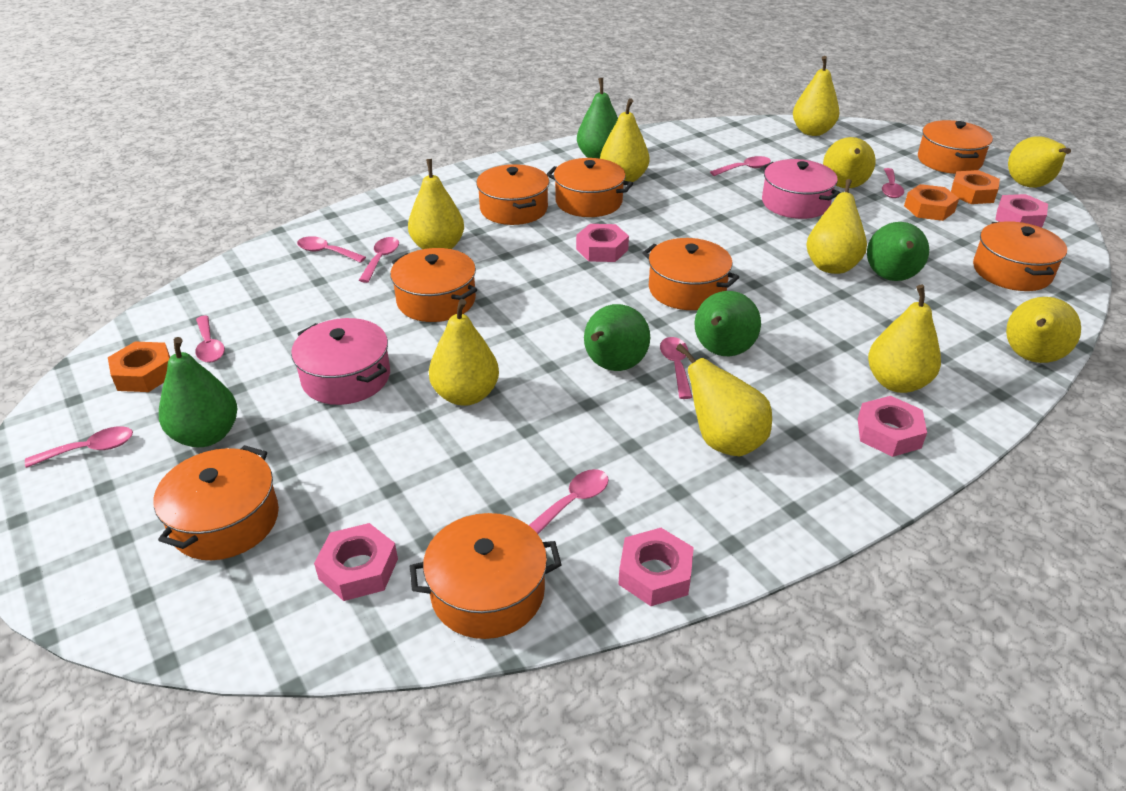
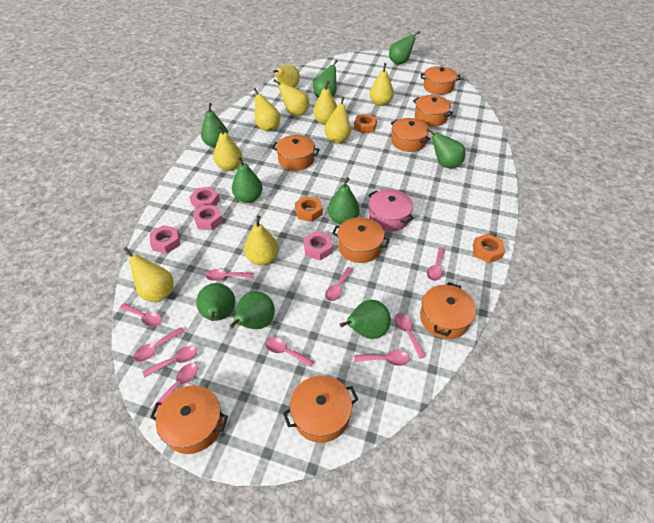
green pear: 5 -> 9
pink nut: 5 -> 4
pink pot: 2 -> 1
pink spoon: 8 -> 10
yellow pear: 10 -> 9

